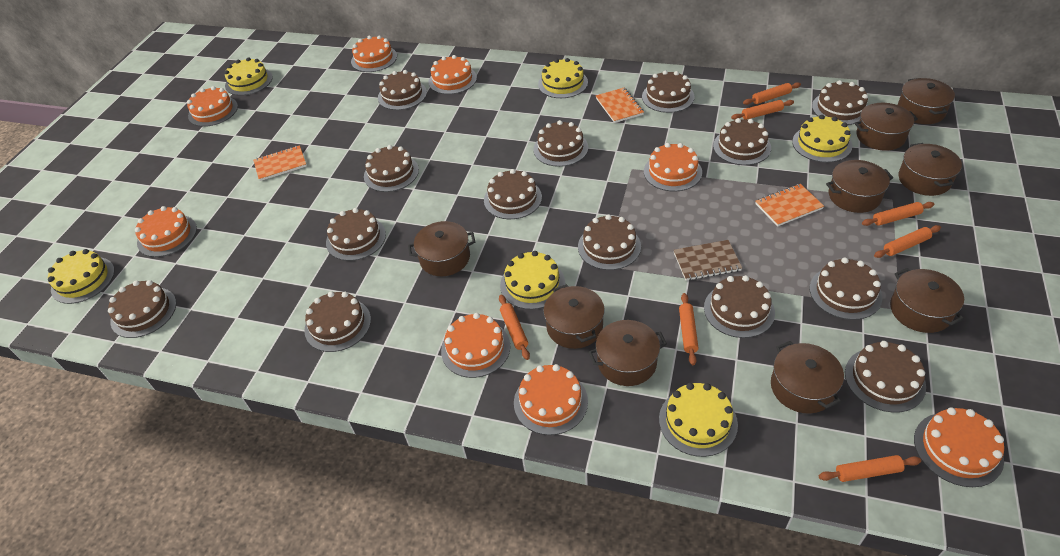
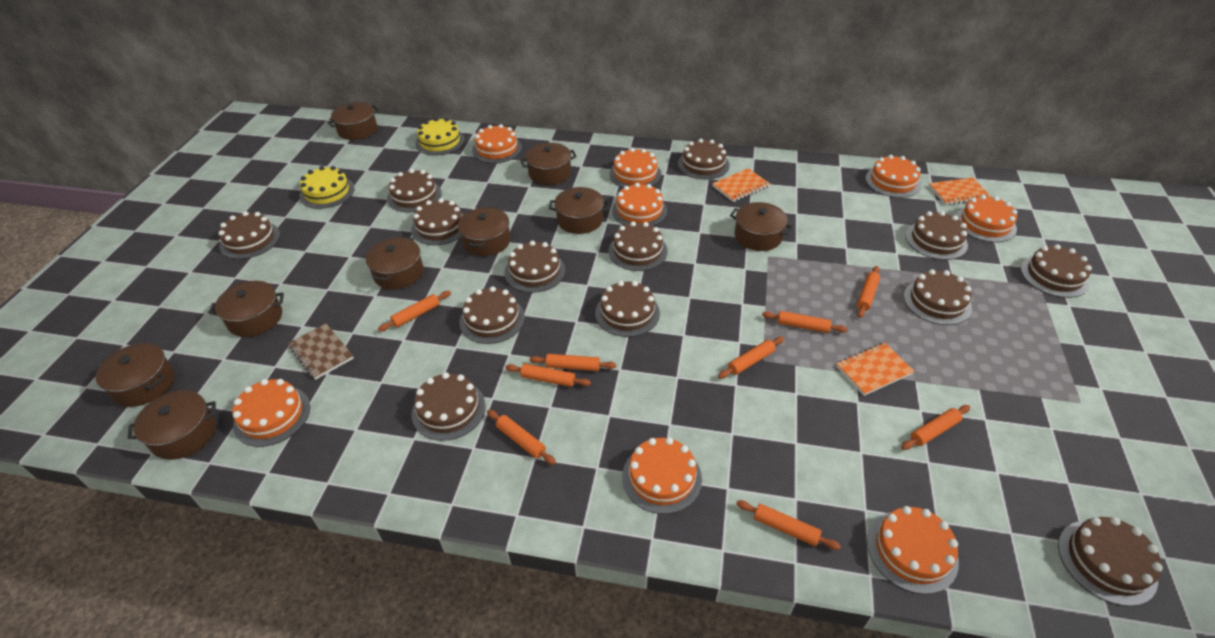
brown cake: 14 -> 13
orange rolling pin: 7 -> 9
yellow cake: 6 -> 2

